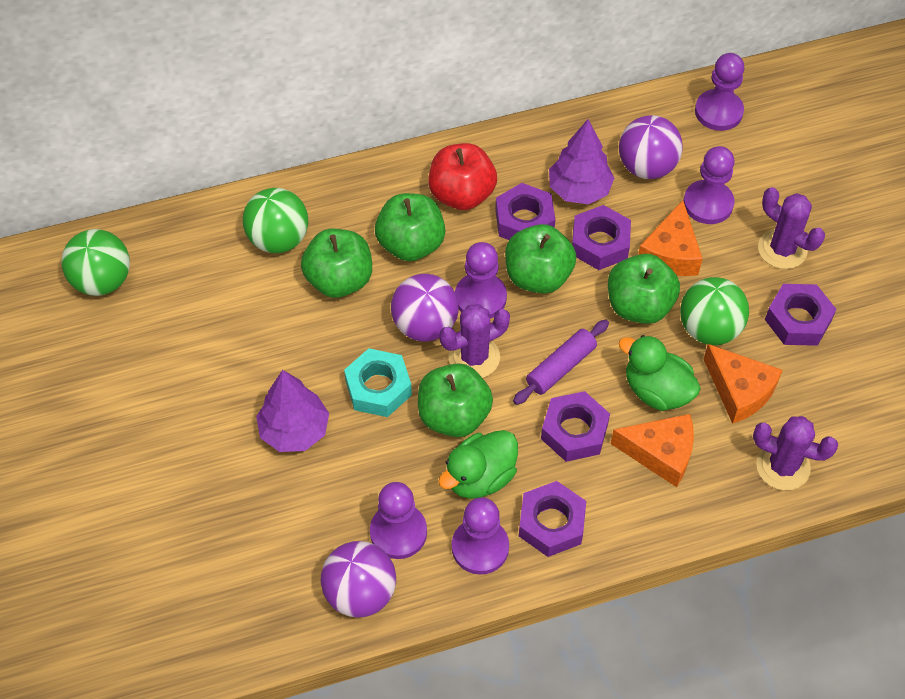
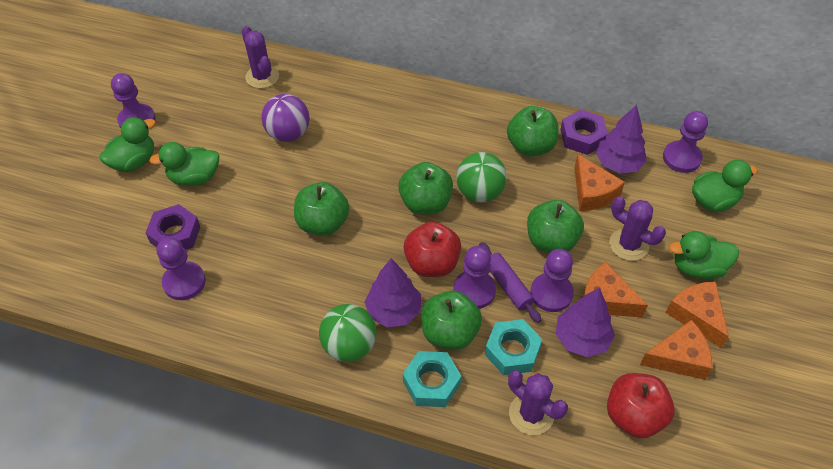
green ball: 3 -> 2
green duck: 2 -> 4
orange cheese: 3 -> 4
purple ball: 3 -> 1
purple nut: 5 -> 2
purple tree: 2 -> 3
red apple: 1 -> 2
turquoise nut: 1 -> 2

